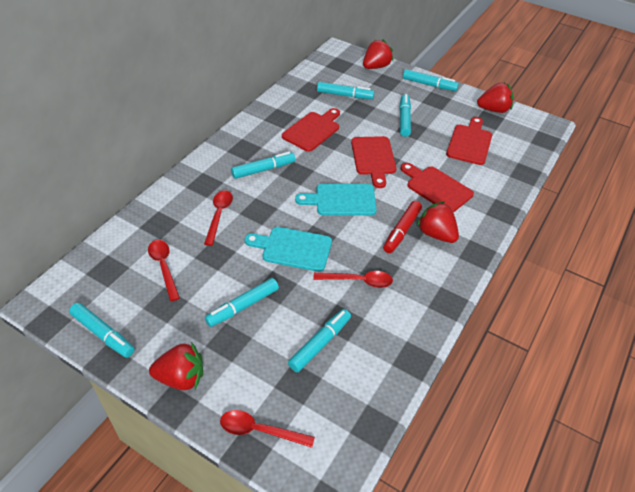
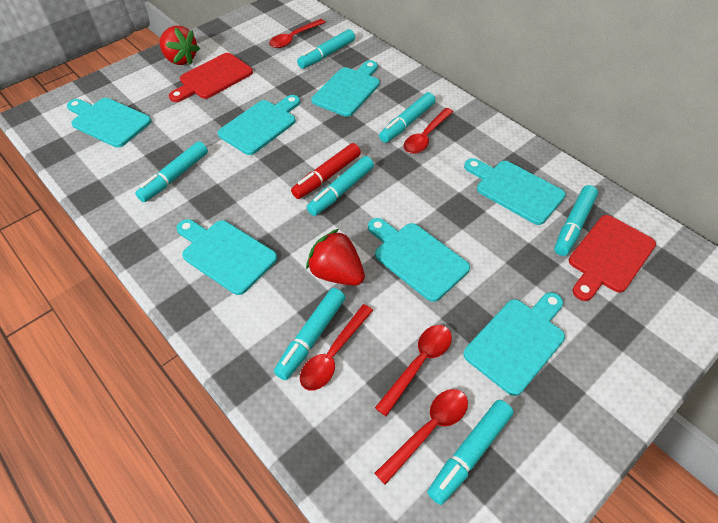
red cutting board: 4 -> 2
red spoon: 4 -> 5
red strawberry: 4 -> 2
turquoise cutting board: 2 -> 7

